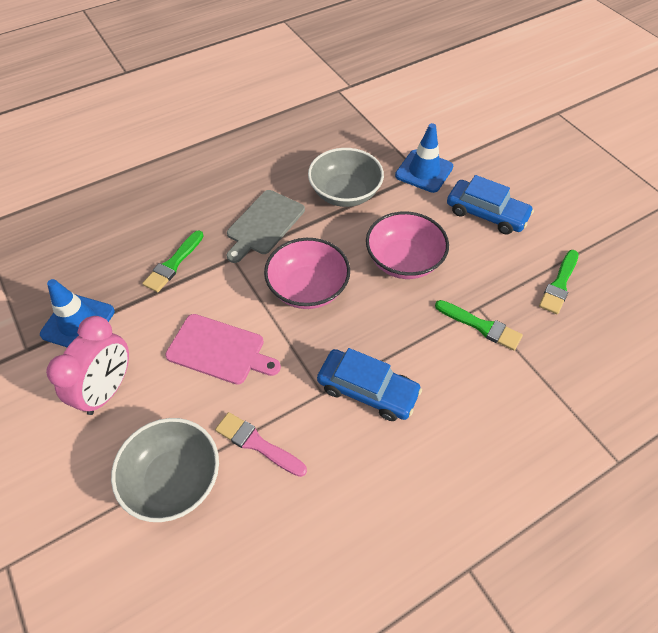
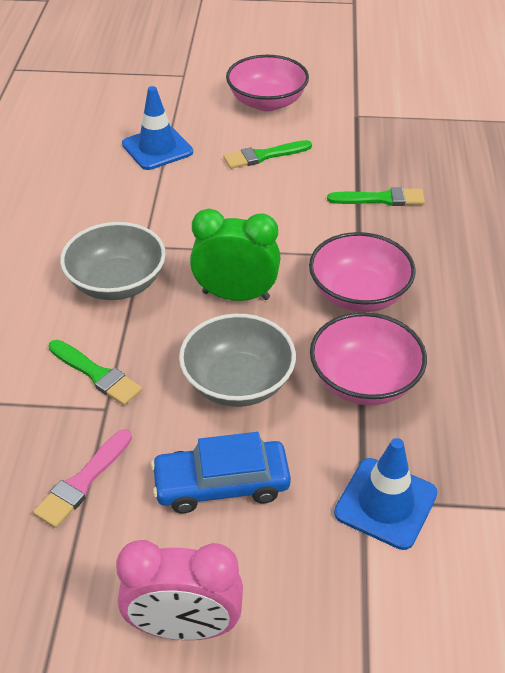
blue car: 2 -> 1
green clock: 0 -> 1
grey cutting board: 1 -> 0
pink bowl: 2 -> 3
pink cutting board: 1 -> 0

